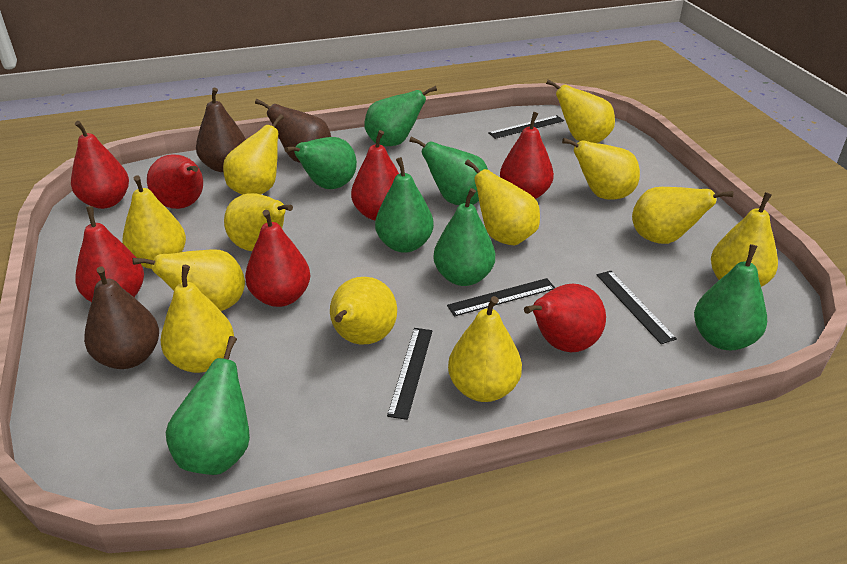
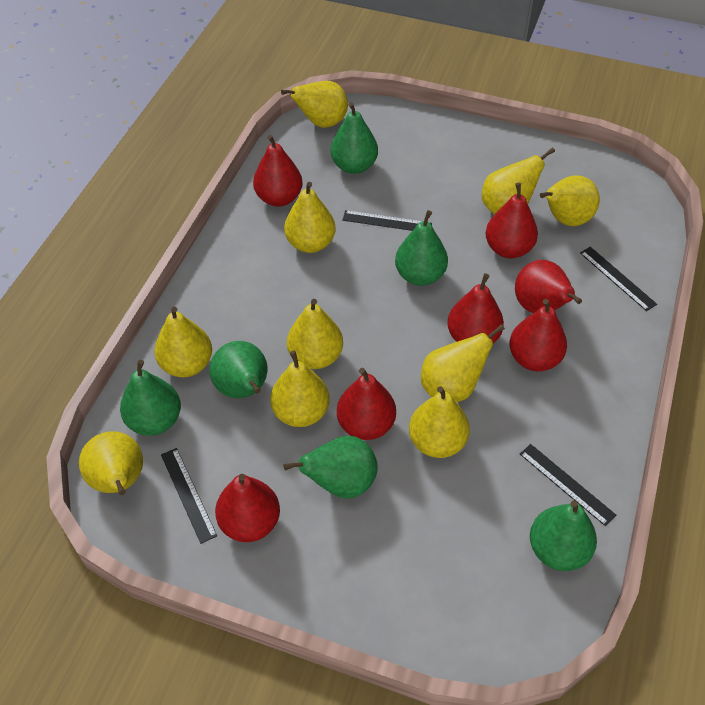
brown pear: 3 -> 0
green pear: 7 -> 6
yellow pear: 12 -> 10

